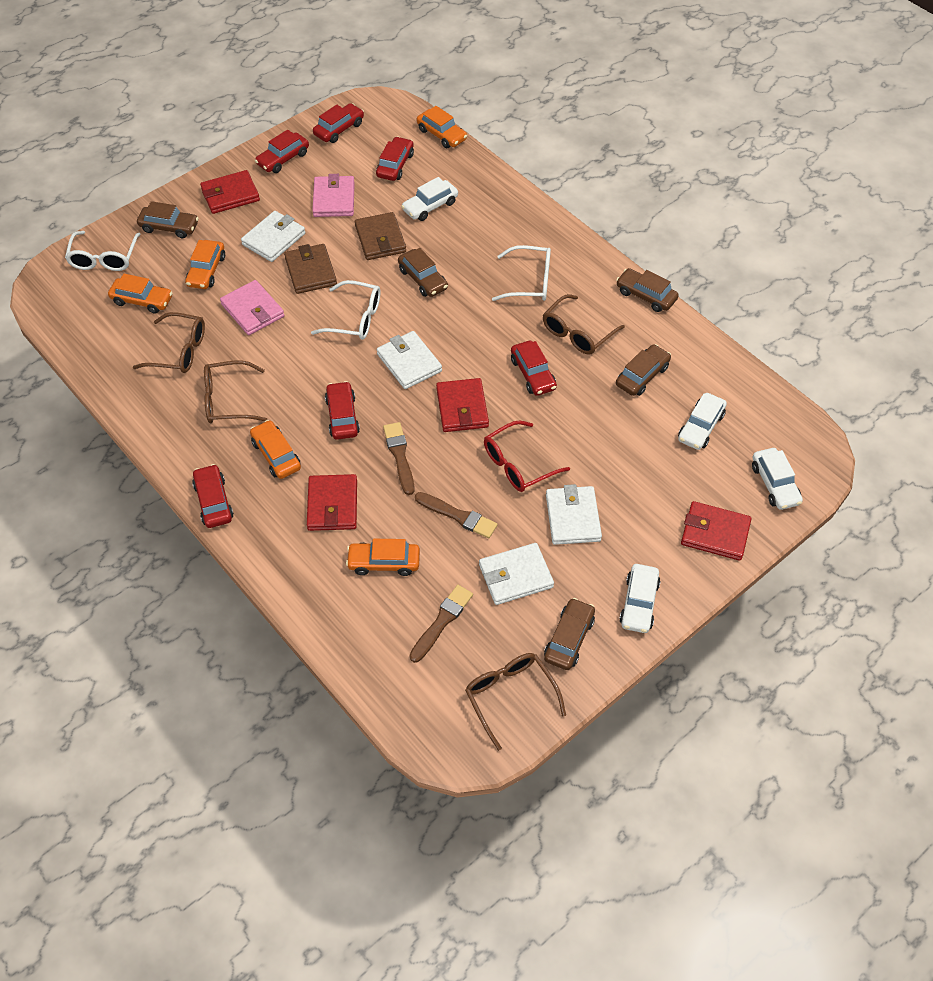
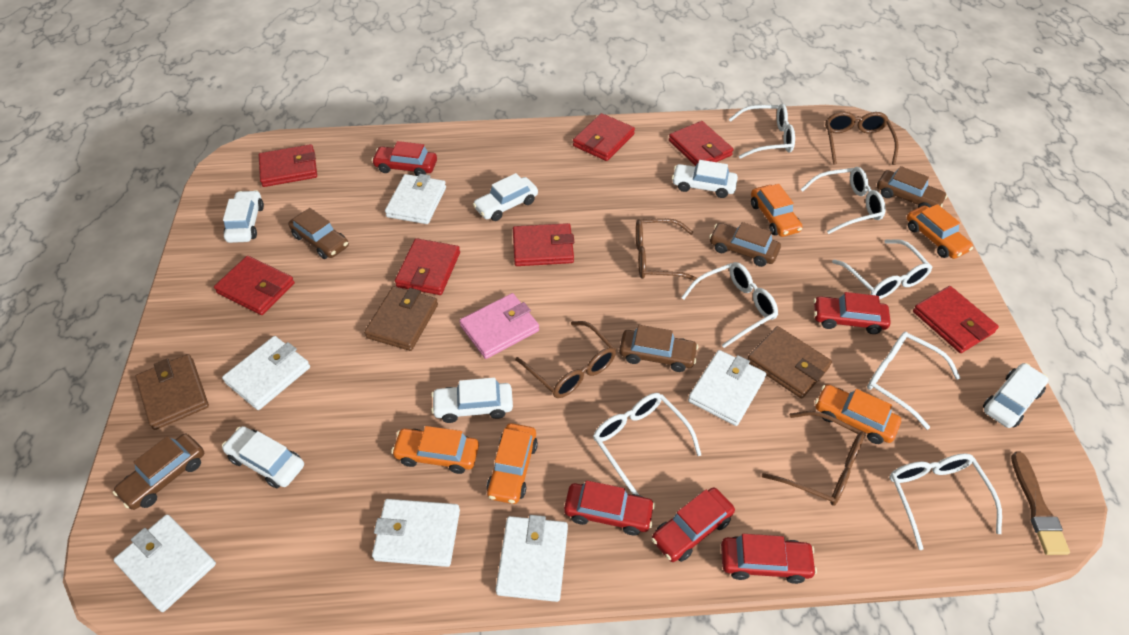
brown brush: 3 -> 1
brown wallet: 2 -> 3
pink wallet: 2 -> 1
red car: 6 -> 5
red glasses: 1 -> 0
red wallet: 4 -> 7
white car: 4 -> 6
white glasses: 3 -> 7
white wallet: 4 -> 6

